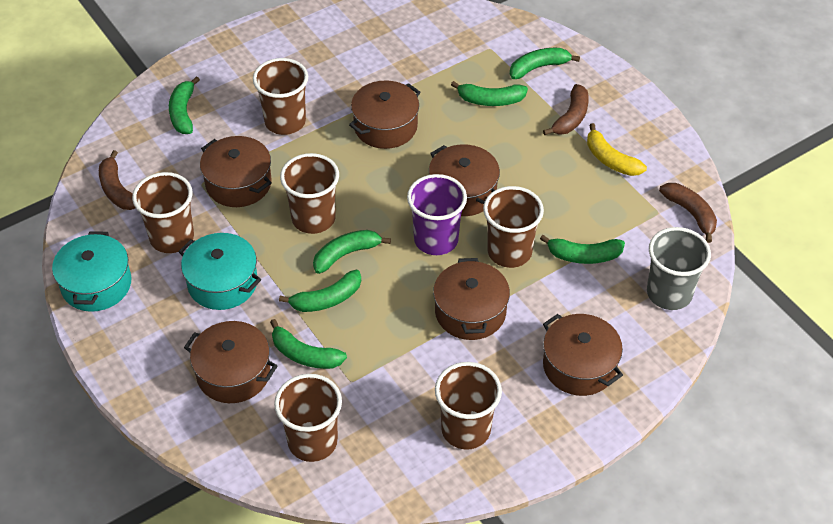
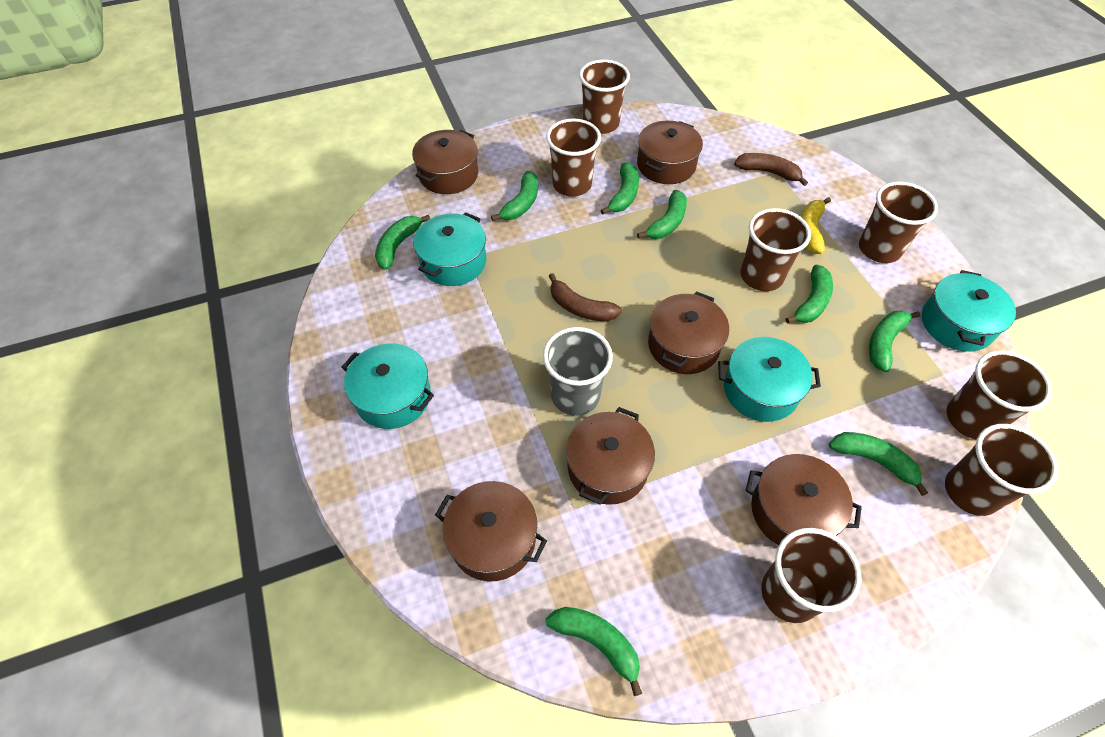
brown banana: 3 -> 2
brown cup: 6 -> 7
green banana: 7 -> 8
purple cup: 1 -> 0
turquoise pot: 2 -> 4

